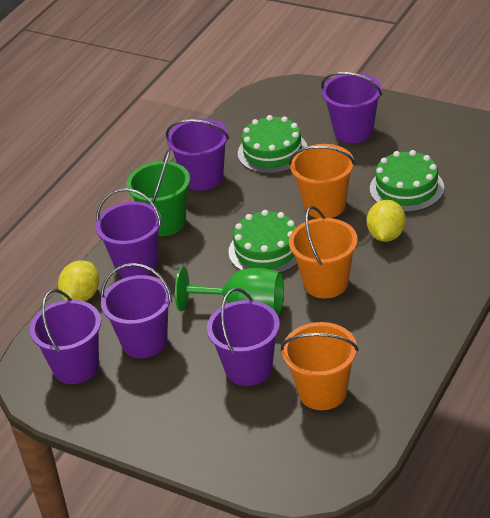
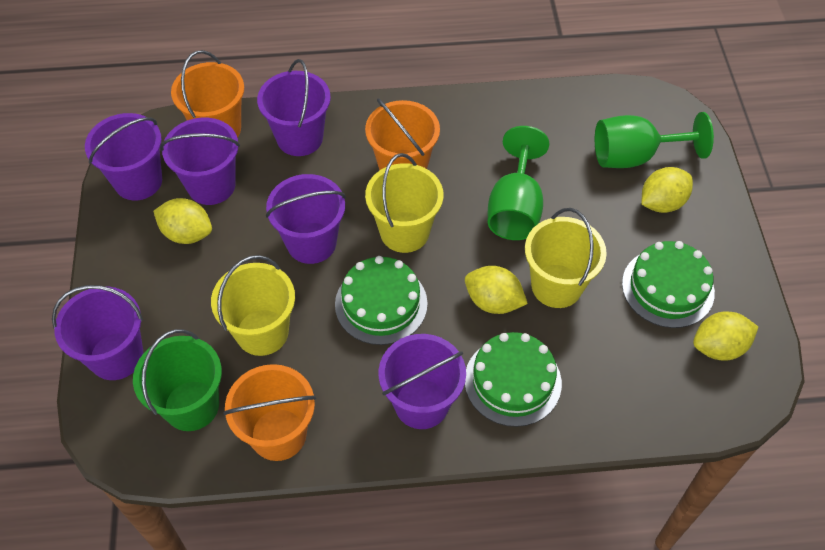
green goblet: 1 -> 2
yellow bucket: 0 -> 3
yellow lemon: 2 -> 4

